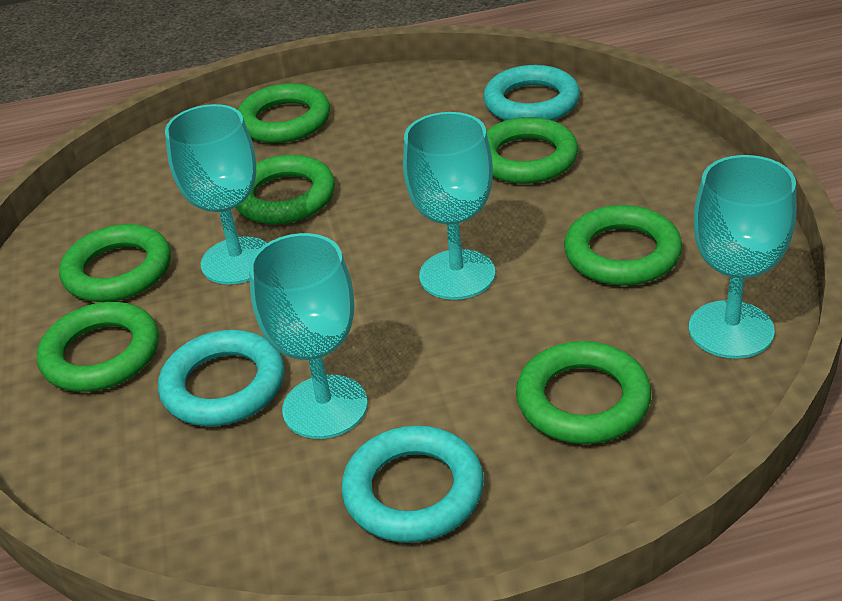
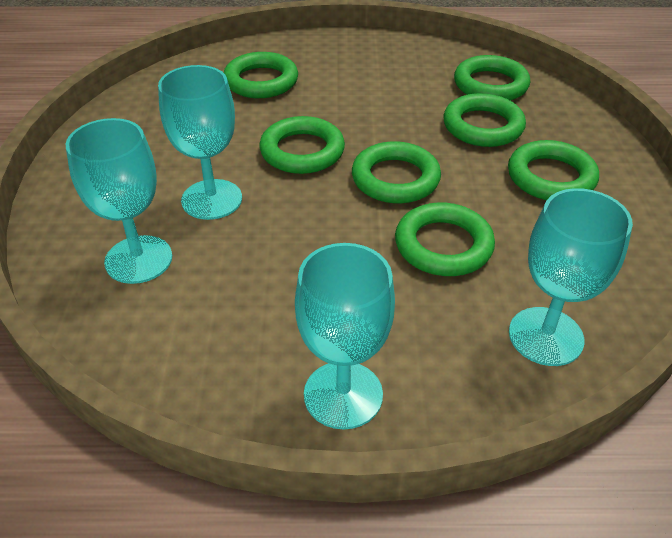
turquoise ring: 3 -> 0

